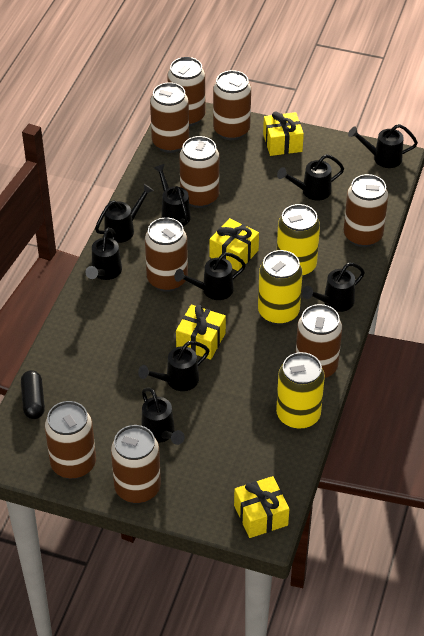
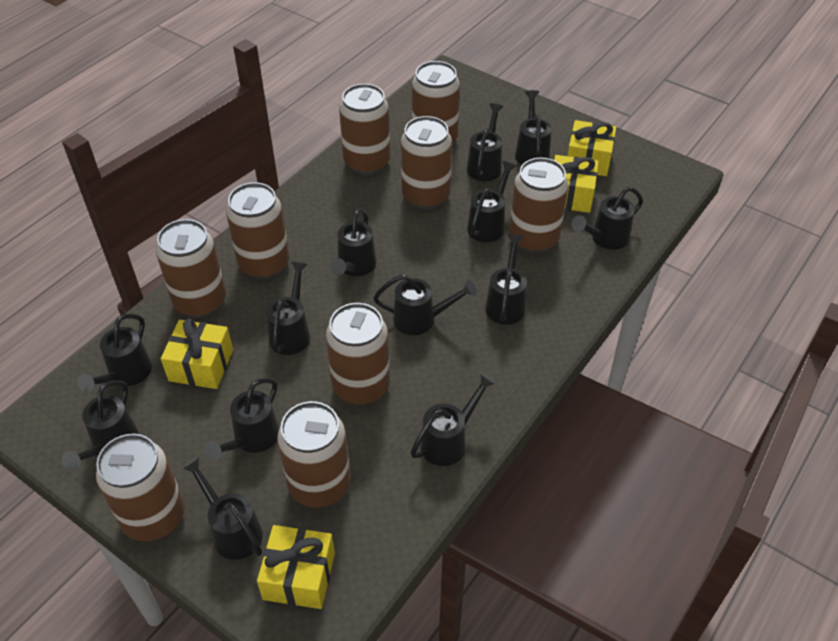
black capsule: 1 -> 0
black watering can: 9 -> 13
yellow can: 3 -> 0

